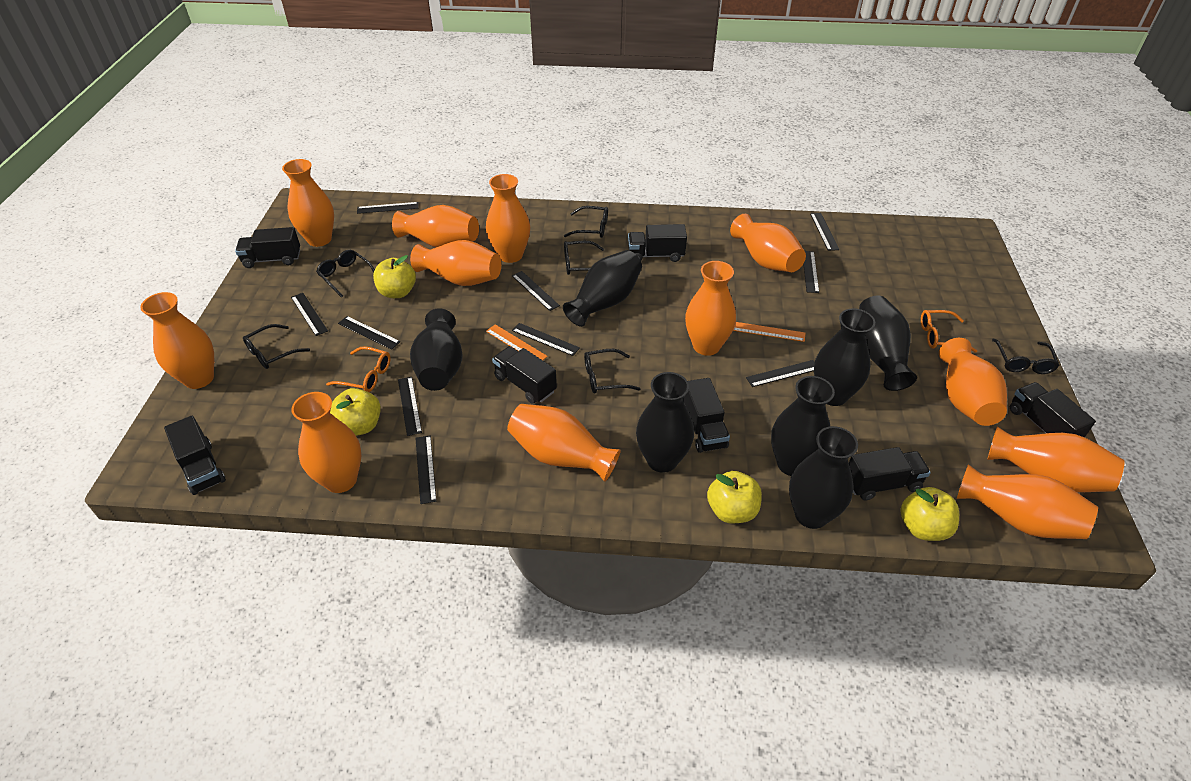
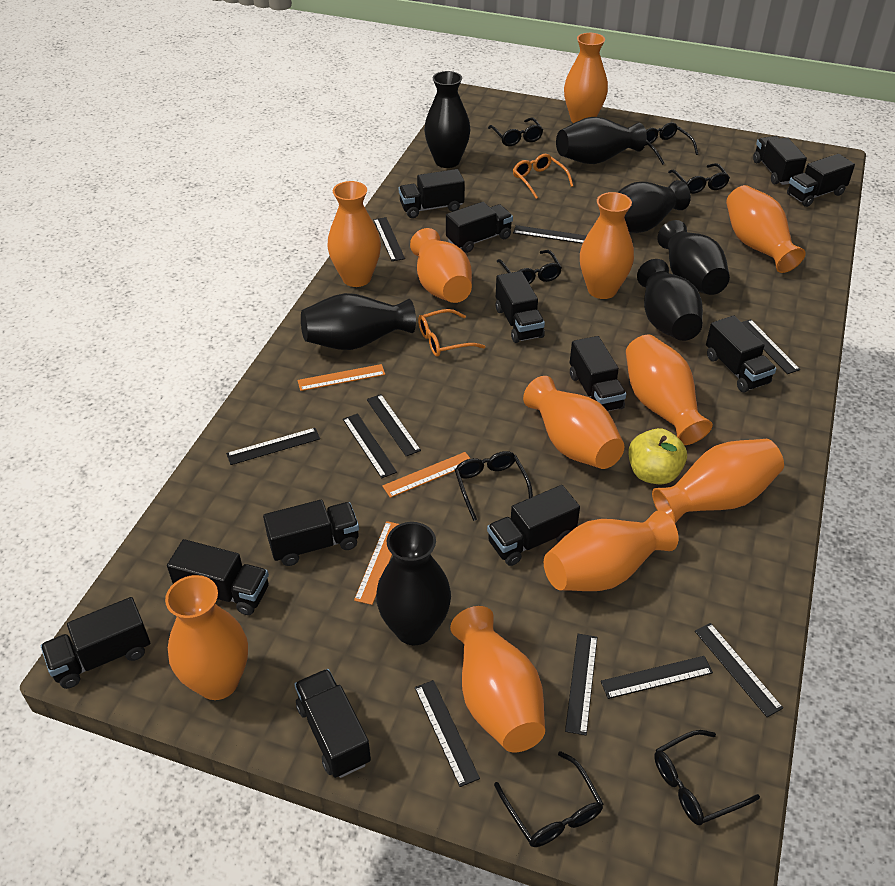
black glasses: 6 -> 7
black truck: 7 -> 12
orange ruler: 2 -> 3
orange vase: 12 -> 11
yellow apple: 4 -> 1

